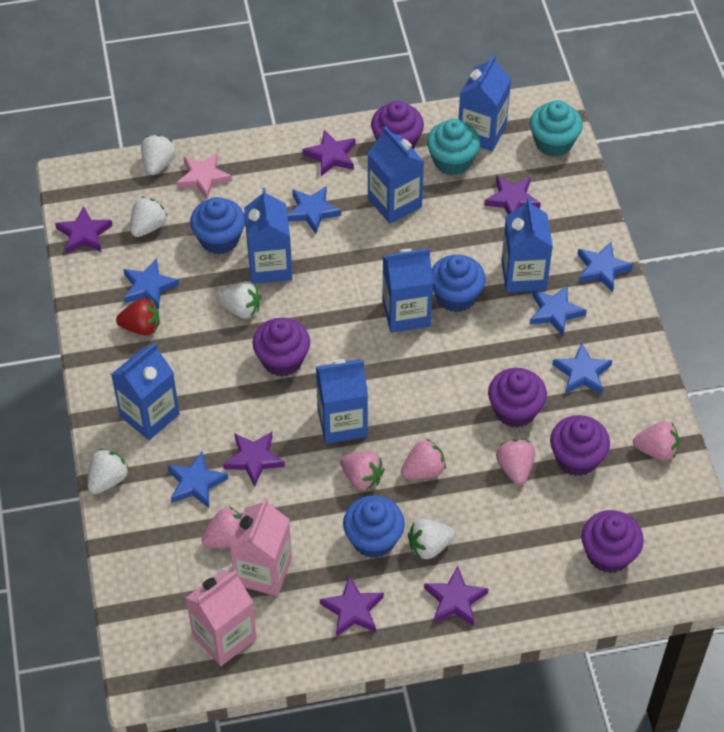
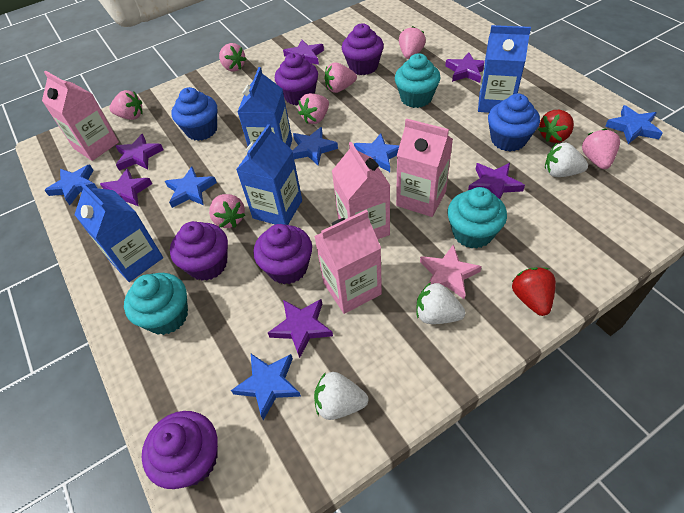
blue carton: 7 -> 4
blue cupcake: 3 -> 2
pink carton: 2 -> 4
pink strawberry: 5 -> 7
red strawberry: 1 -> 2
turquoise cupcake: 2 -> 3
white strawberry: 5 -> 3

